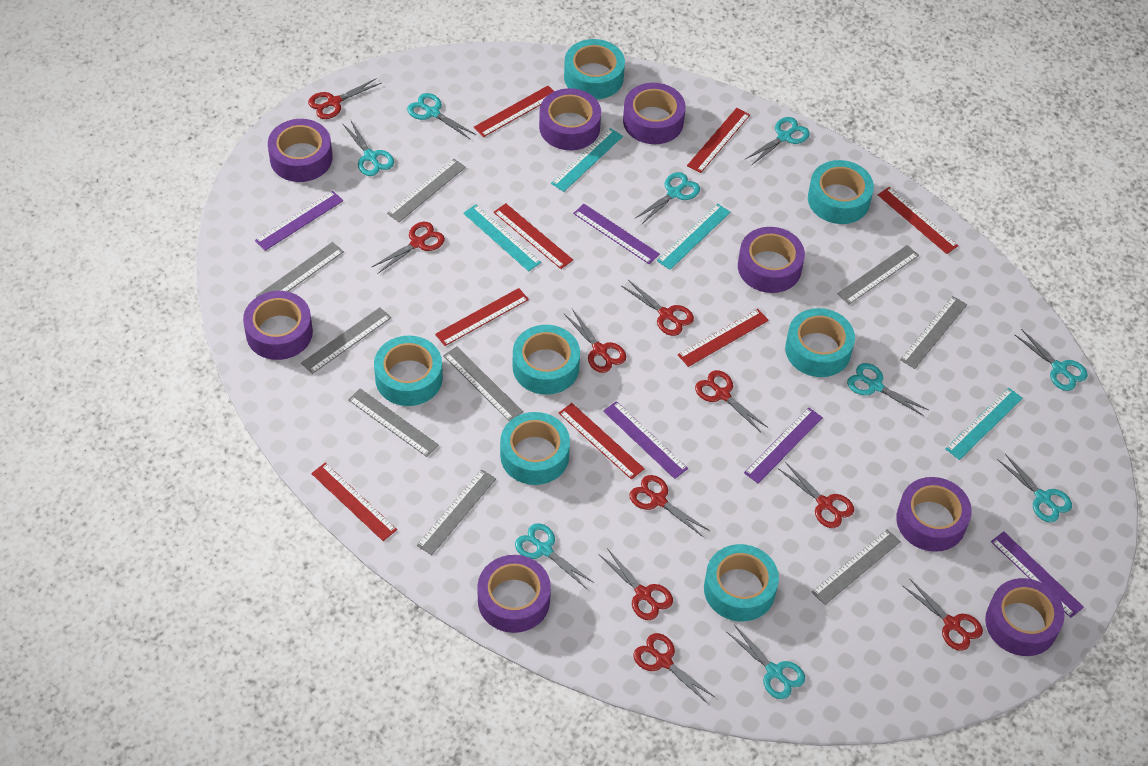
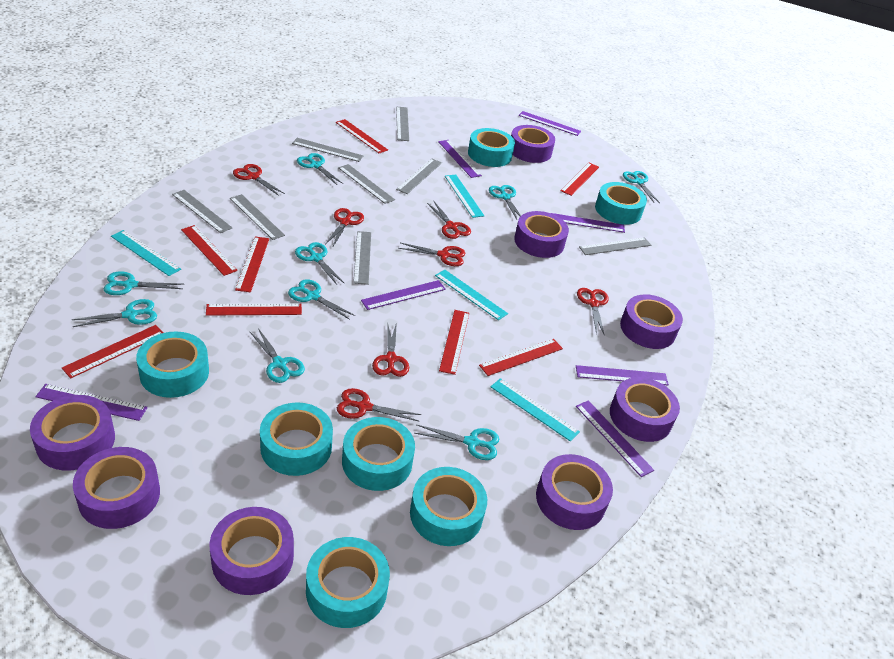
grey ruler: 9 -> 8
purple ruler: 5 -> 7
red scissors: 10 -> 7

